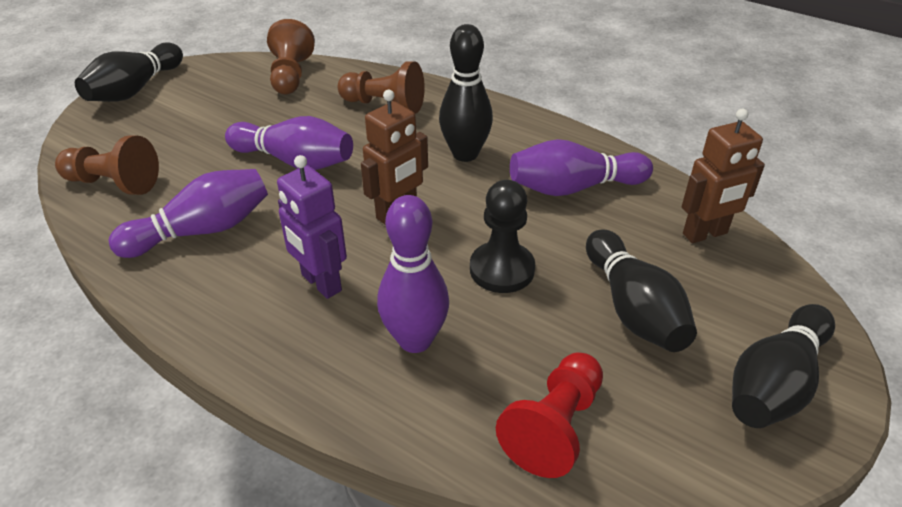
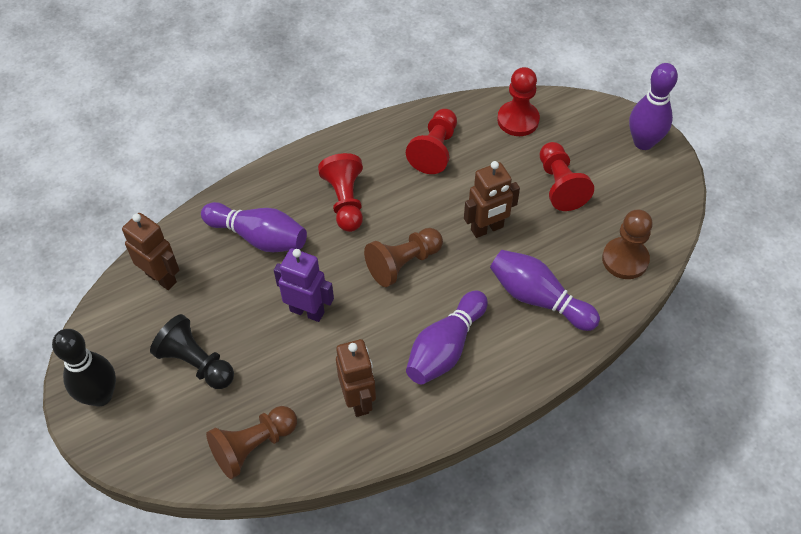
black bowling pin: 4 -> 1
brown robot: 2 -> 3
red pawn: 1 -> 4

